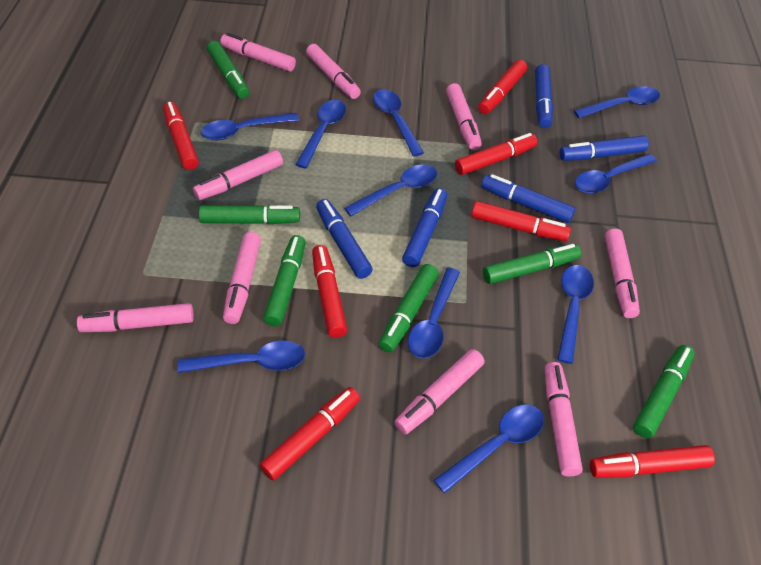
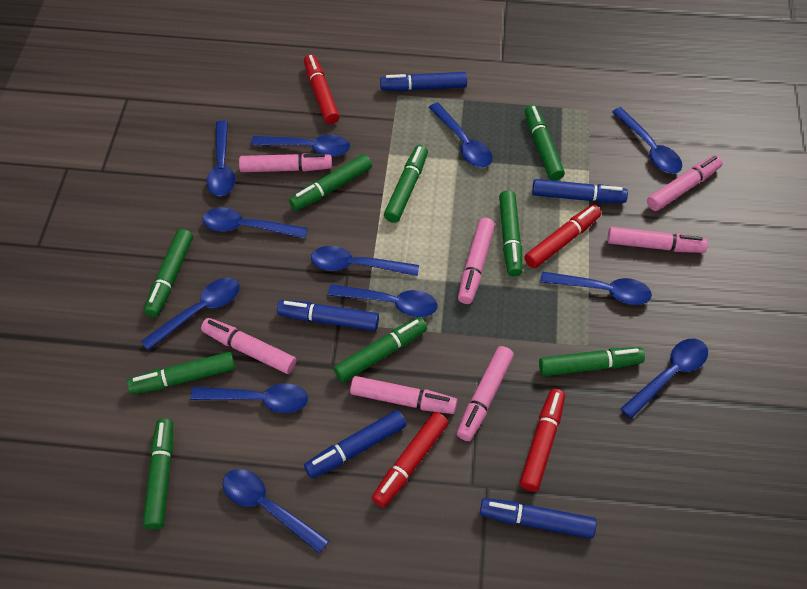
blue spoon: 10 -> 12
green marker: 6 -> 9
pink marker: 9 -> 7
red marker: 7 -> 4

